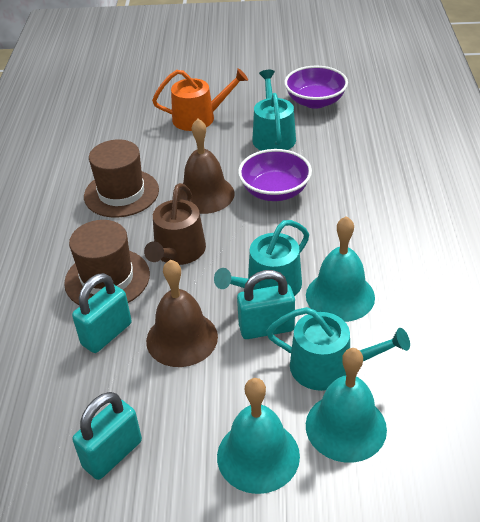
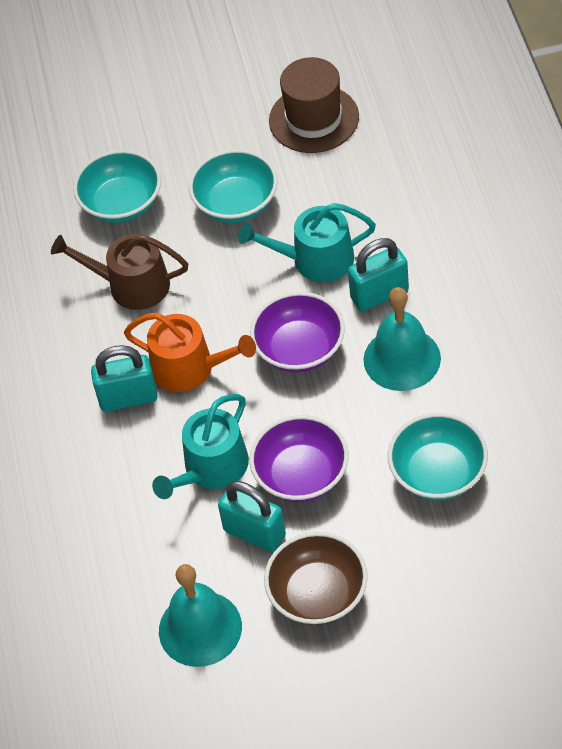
brown bell: 2 -> 0
brown bowl: 0 -> 1
brown hat: 2 -> 1
turquoise bell: 3 -> 2
turquoise bowl: 0 -> 3
turquoise watering can: 3 -> 2

